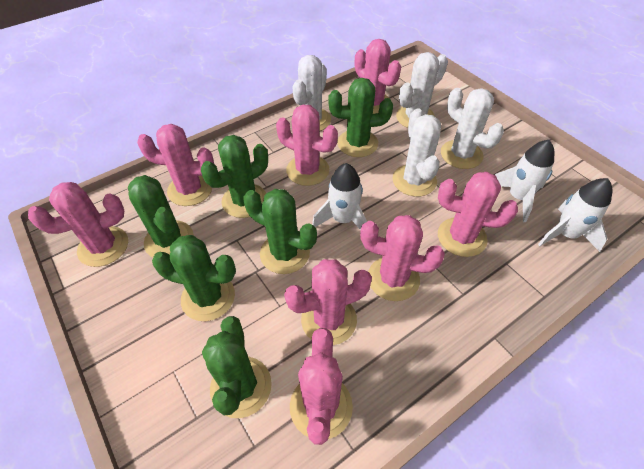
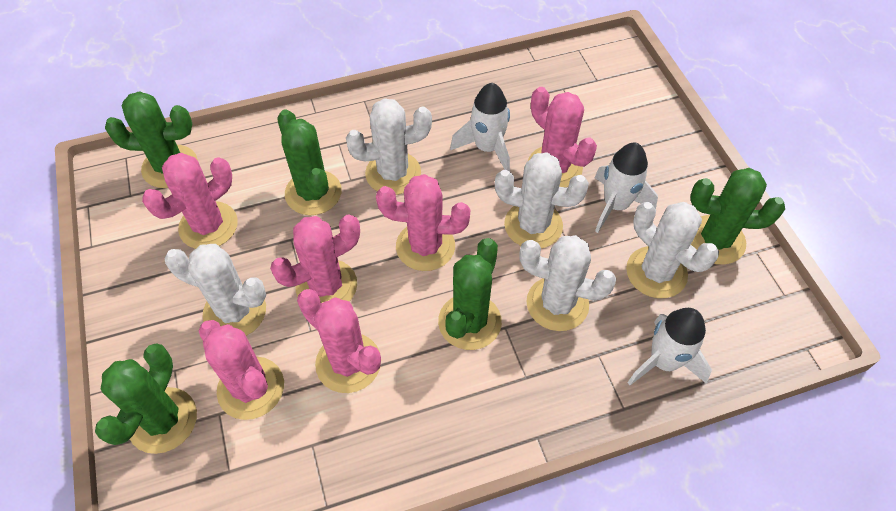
green cactus: 6 -> 5
pink cactus: 8 -> 6
white cactus: 4 -> 5

